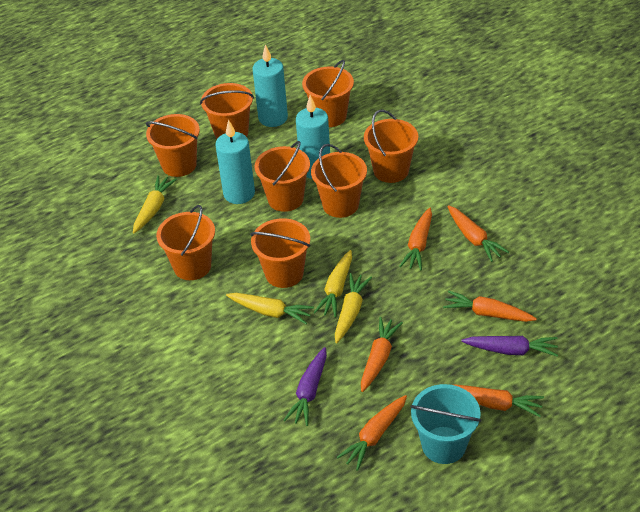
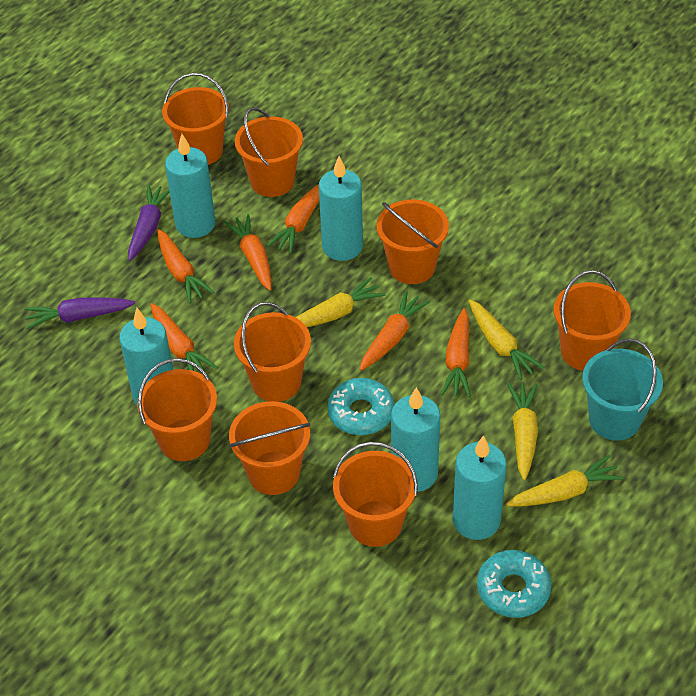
turquoise candle: 3 -> 5
turquoise donut: 0 -> 2

